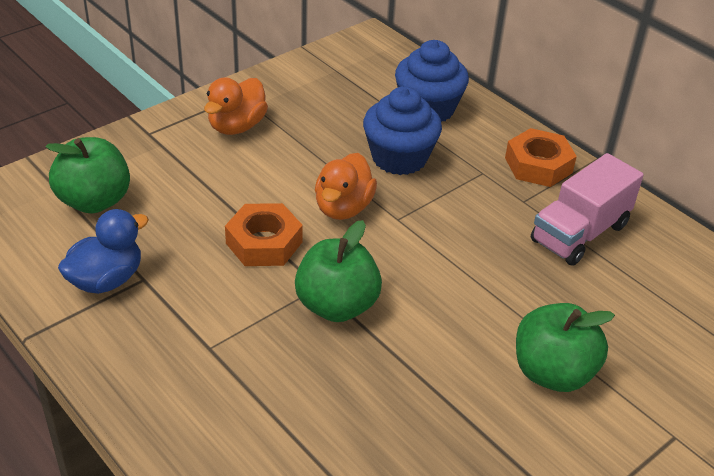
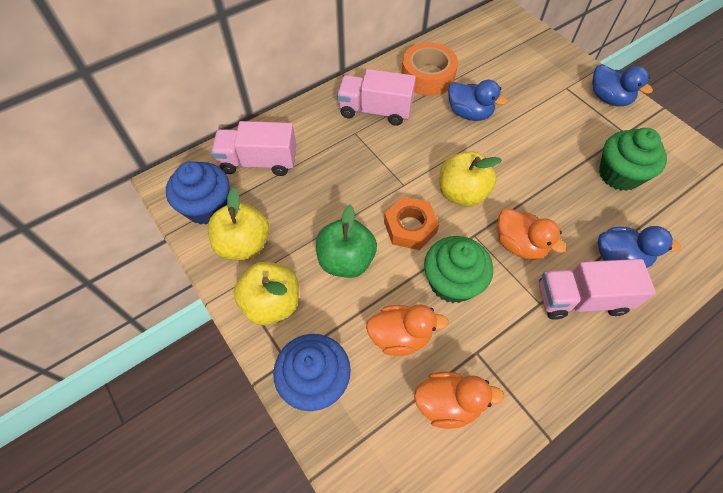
blue duck: 1 -> 3
green apple: 3 -> 1
green cupcake: 0 -> 2
orange duck: 2 -> 3
orange nut: 2 -> 1
orange tape: 0 -> 1
pink truck: 1 -> 3
yellow apple: 0 -> 3

